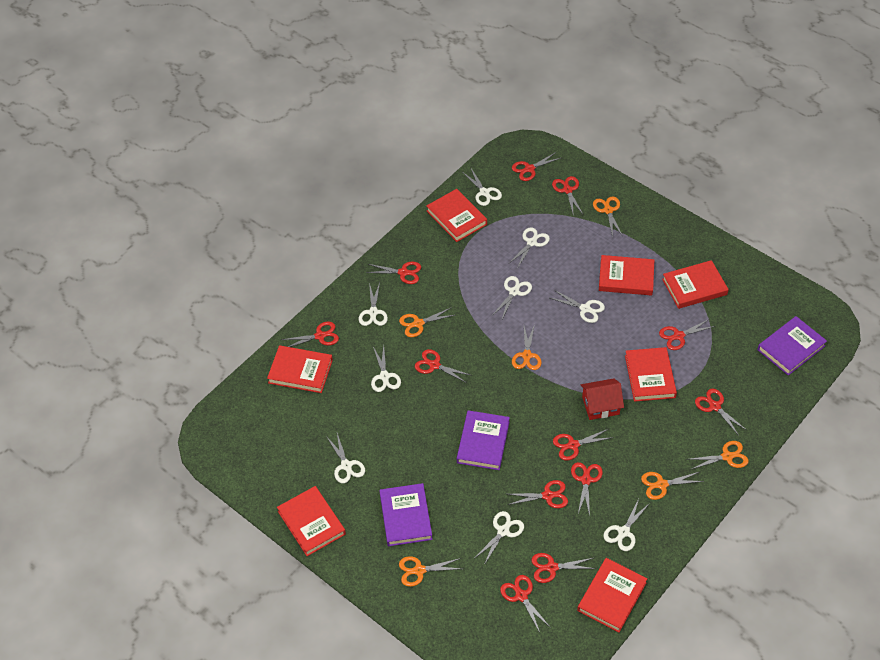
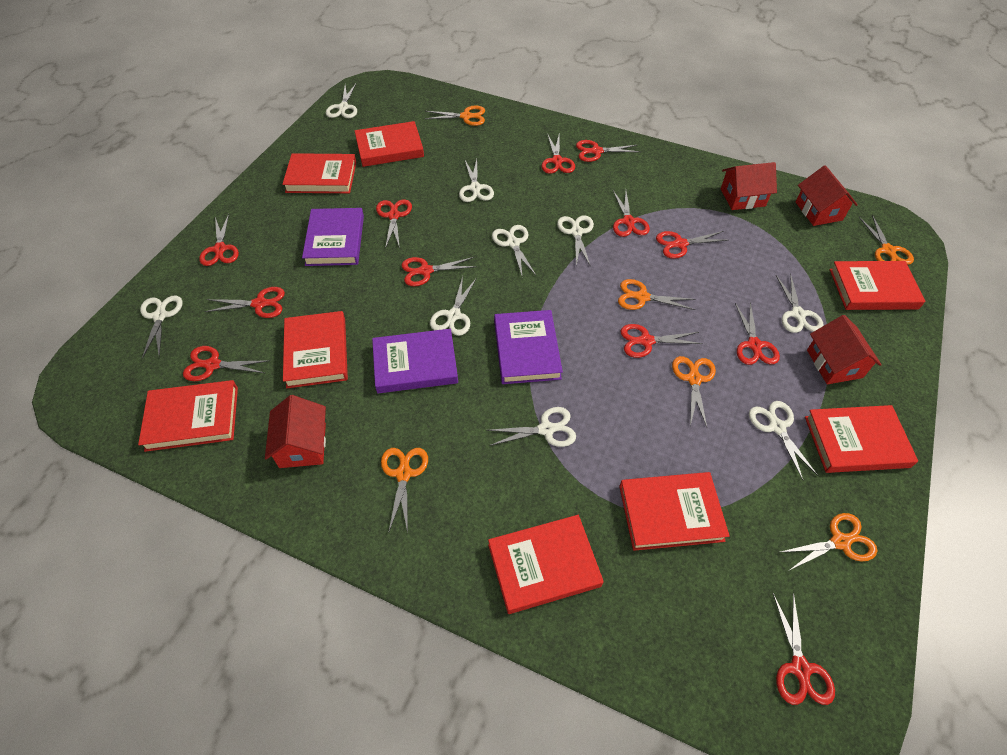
red book: 7 -> 8
red house: 1 -> 4

